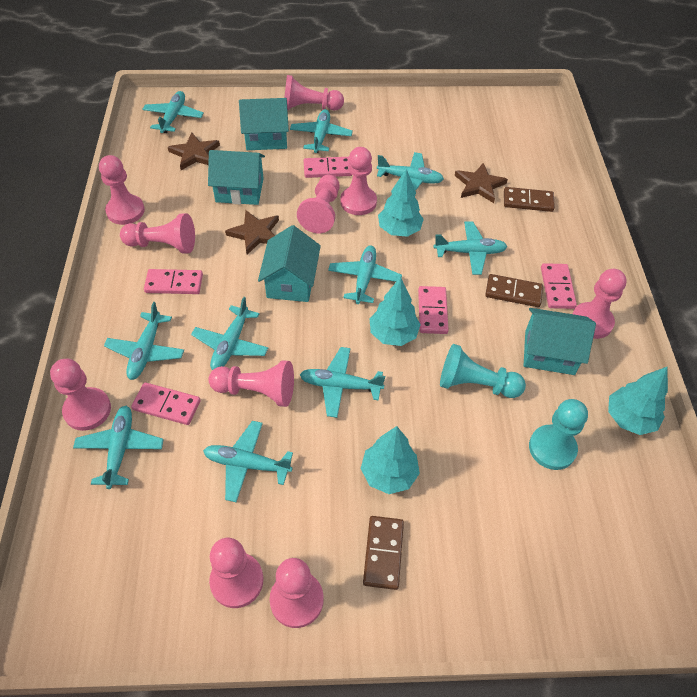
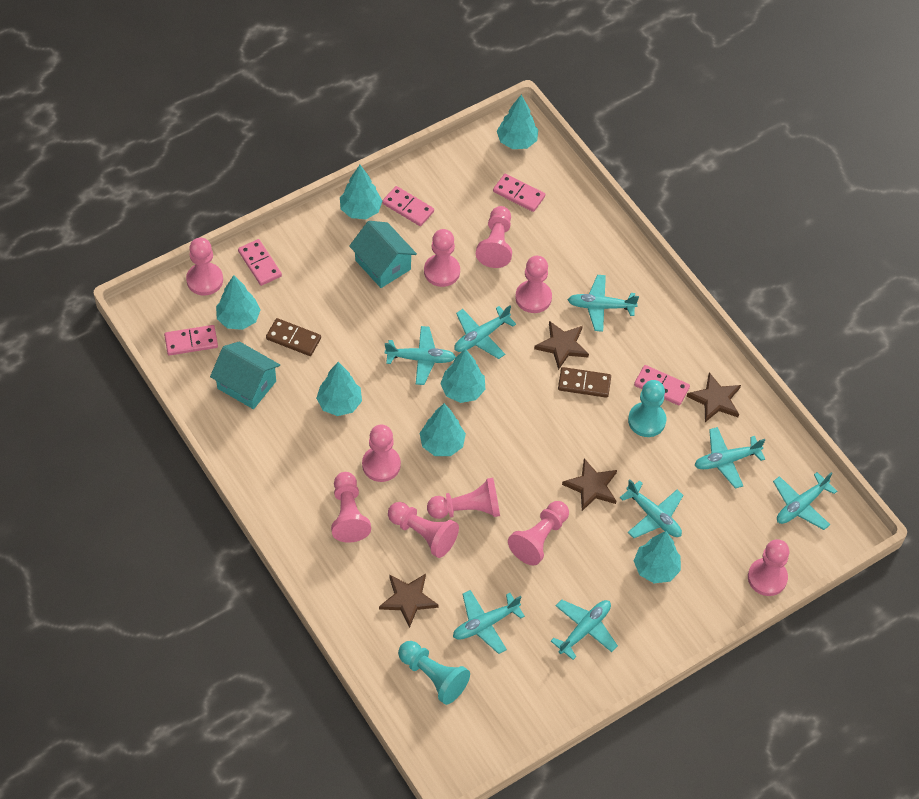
brown domino: 3 -> 2
brown star: 3 -> 4
turquoise house: 4 -> 2
turquoise plane: 10 -> 8
turquoise tree: 4 -> 7

